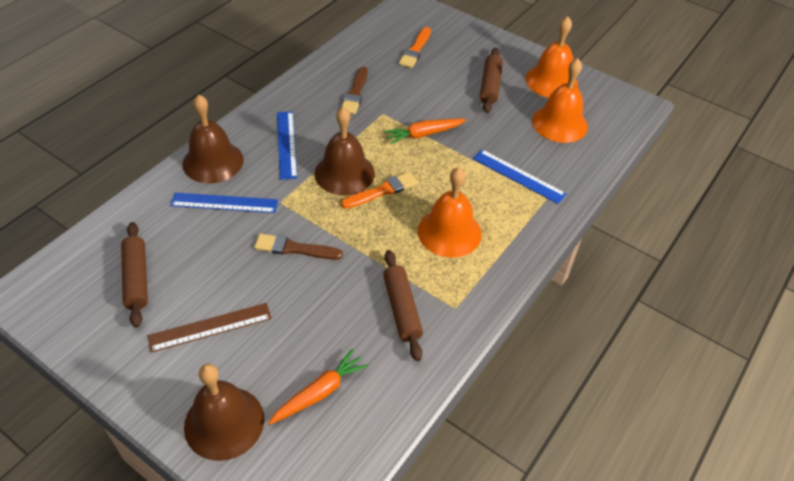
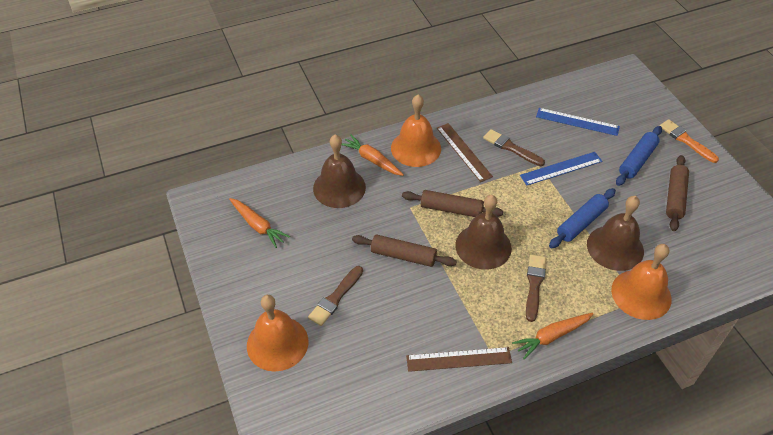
blue rolling pin: 0 -> 2
blue ruler: 3 -> 2
brown brush: 2 -> 3
brown ruler: 1 -> 2
orange brush: 2 -> 1
orange carrot: 2 -> 3

